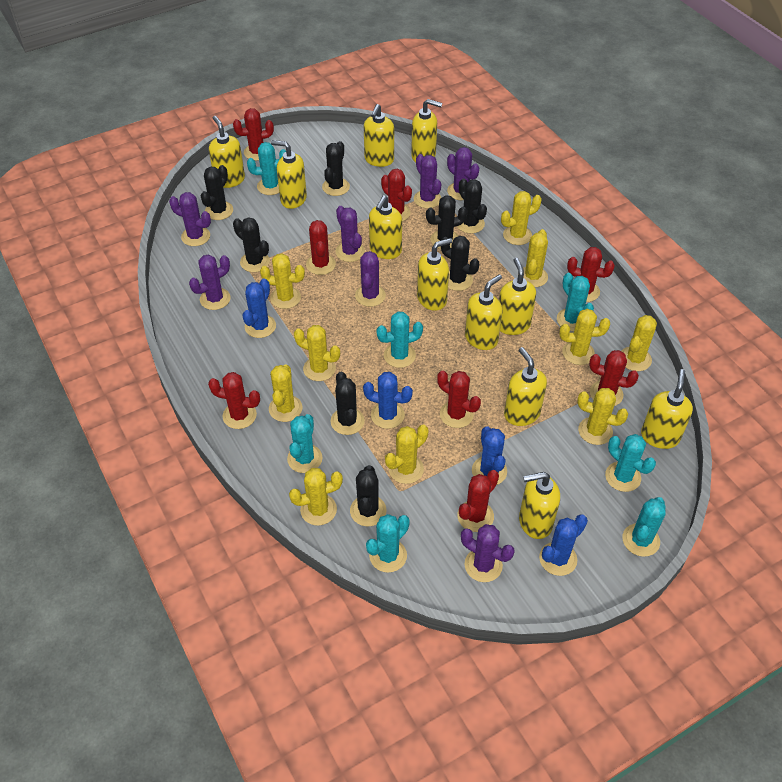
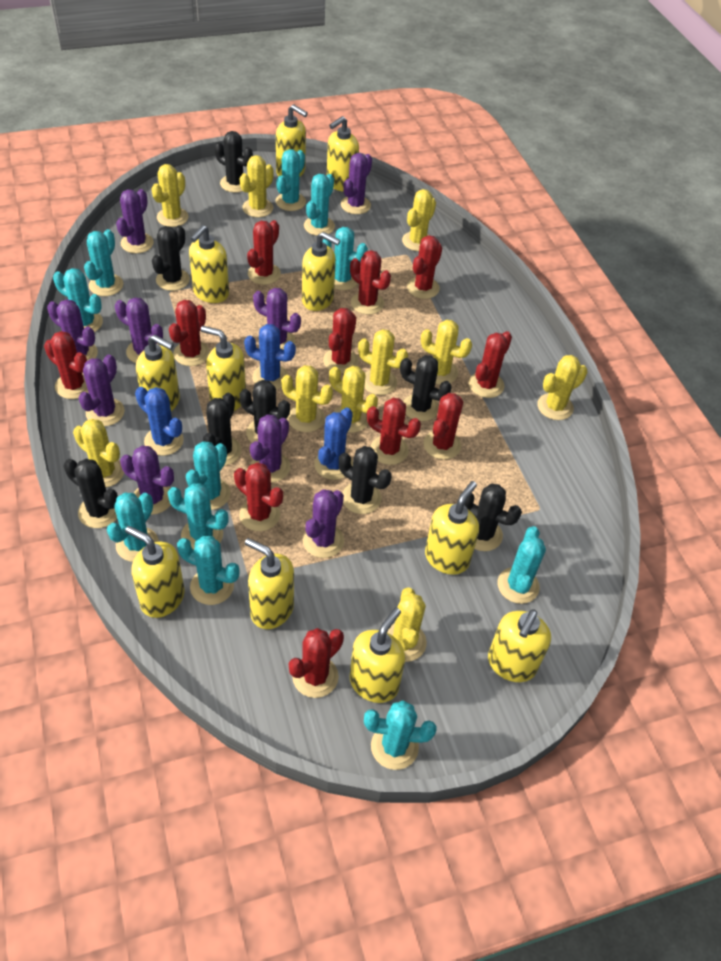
blue cactus: 4 -> 3
purple cactus: 7 -> 9
red cactus: 8 -> 11
turquoise cactus: 7 -> 11

